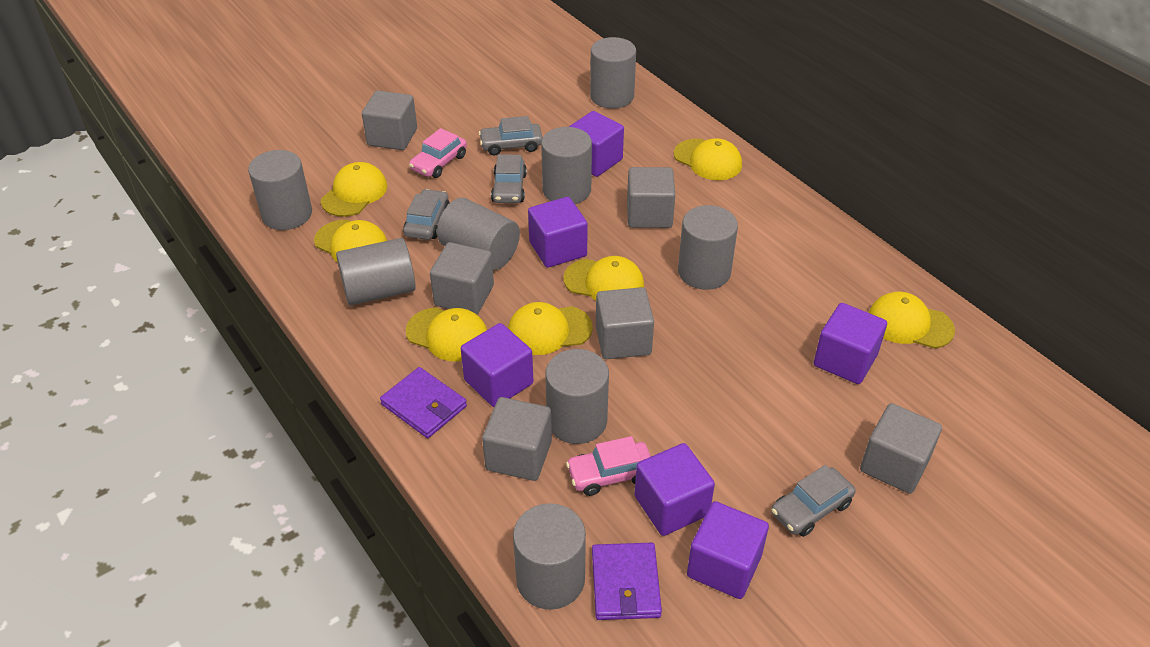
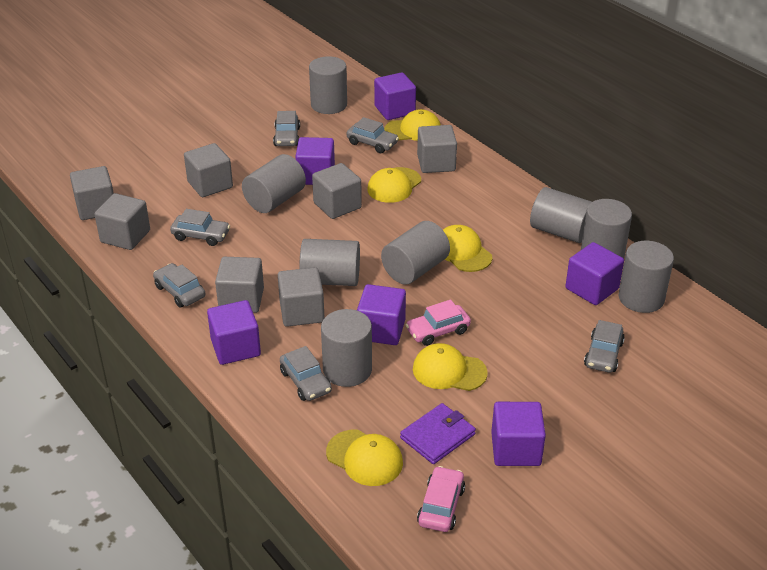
grey car: 4 -> 6
grey cube: 6 -> 7
purple wallet: 2 -> 1
yellow cap: 7 -> 5

